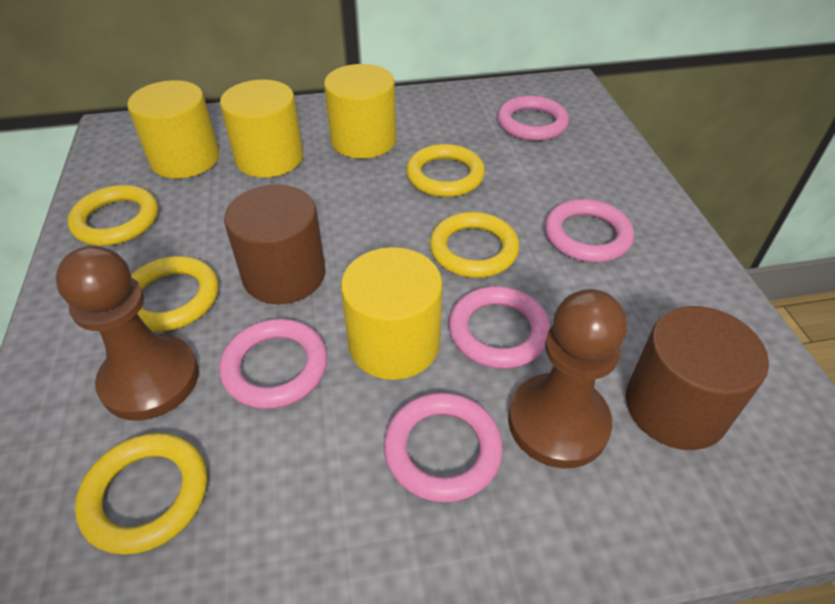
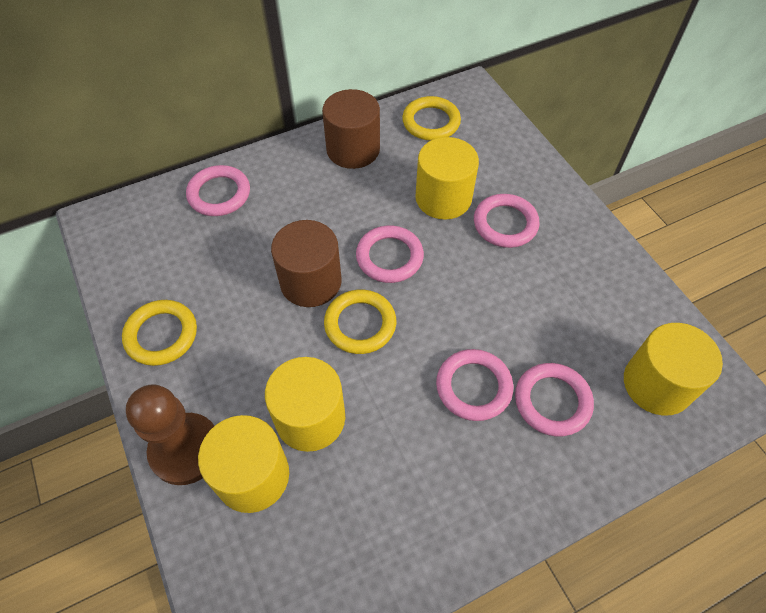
brown pawn: 2 -> 1
yellow ring: 5 -> 3

